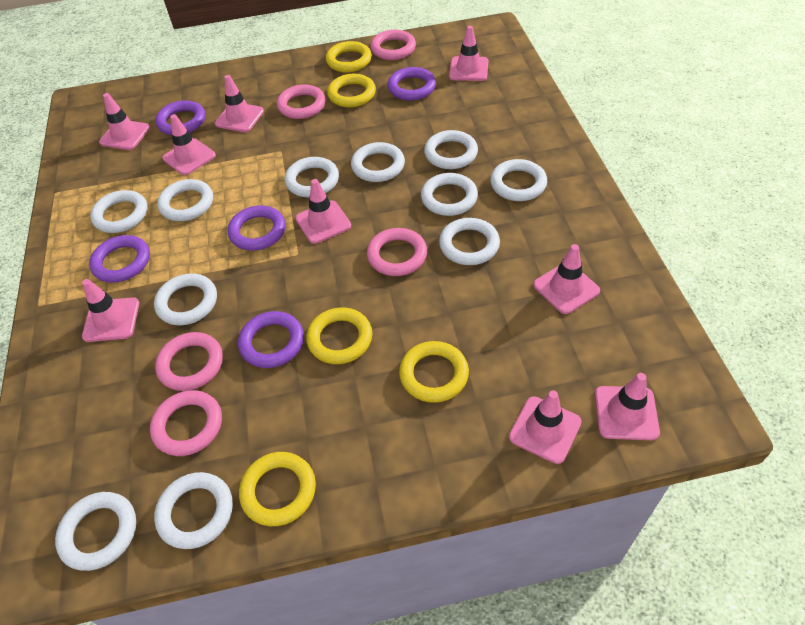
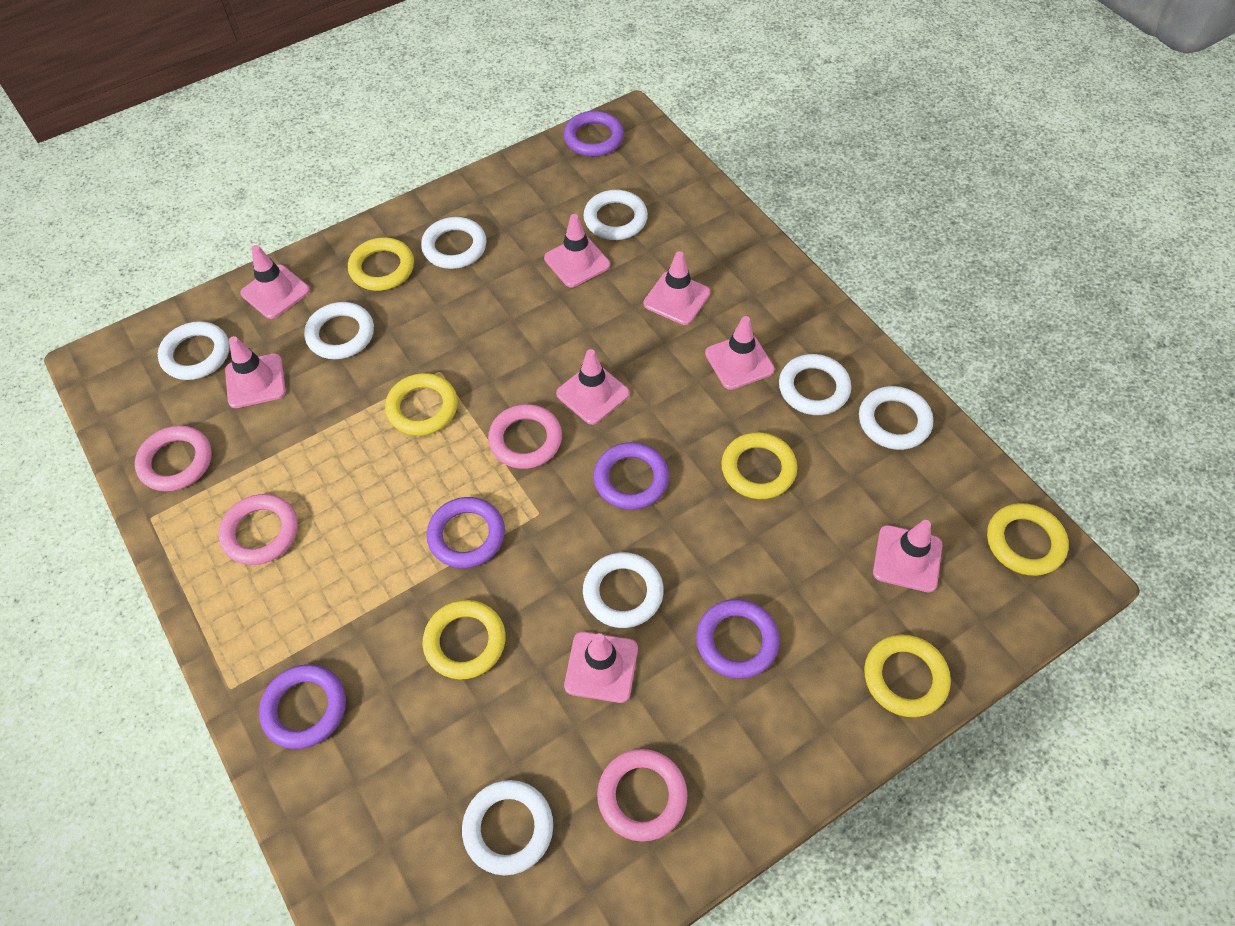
pink ring: 5 -> 4
pink traffic cone: 9 -> 8
white ring: 11 -> 8
yellow ring: 5 -> 6

